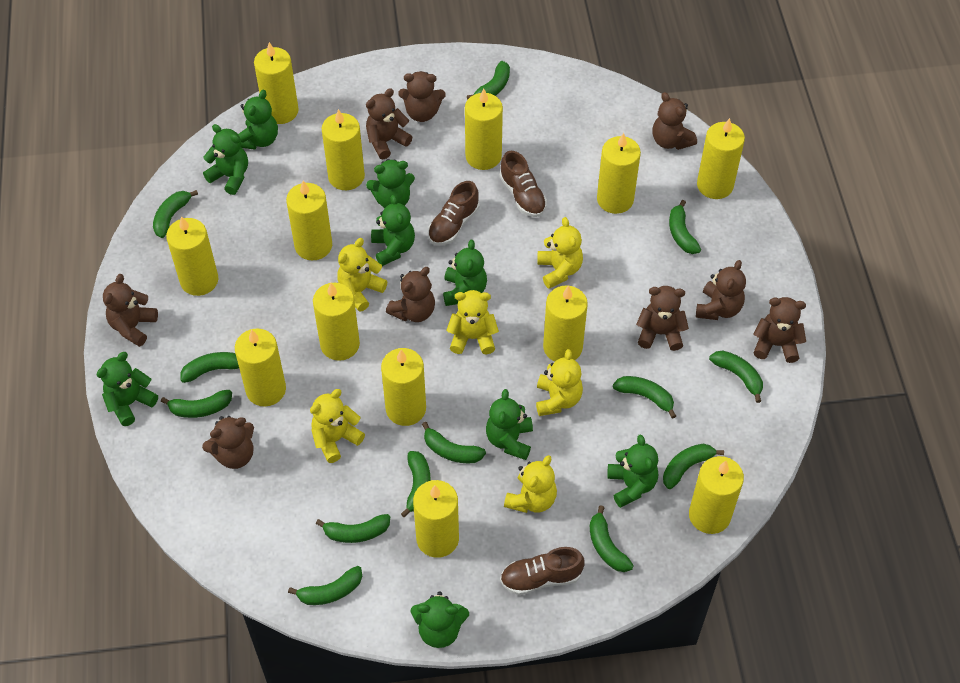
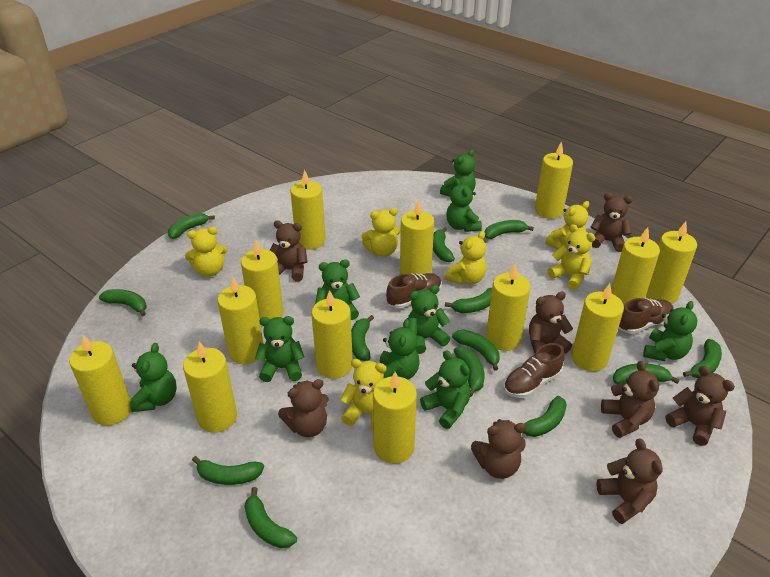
brown teddy bear: 9 -> 8

